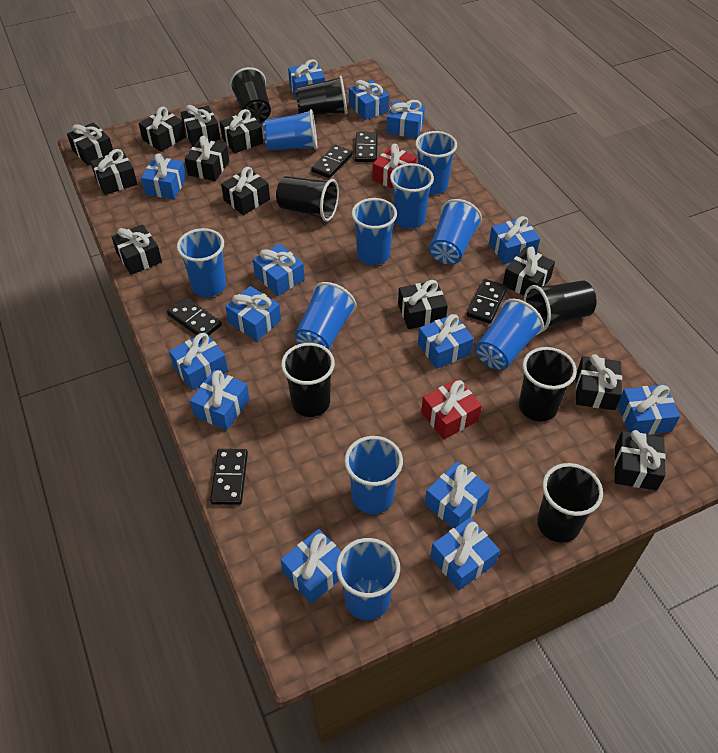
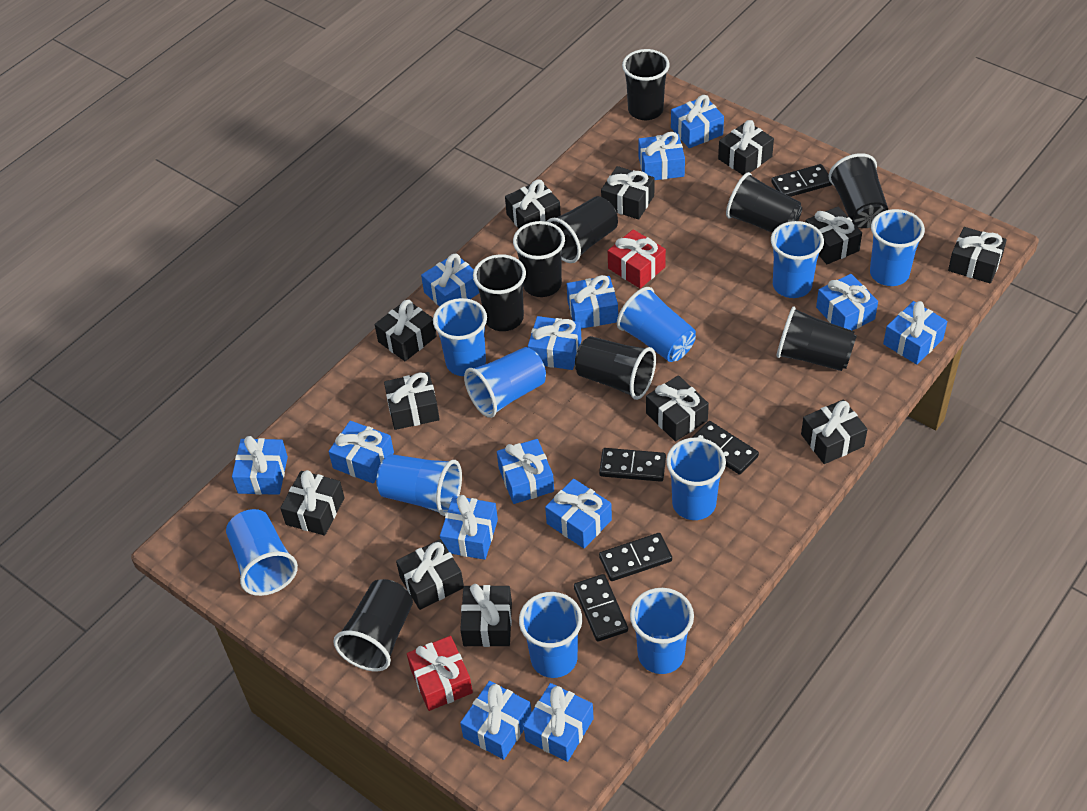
black cup: 7 -> 9

